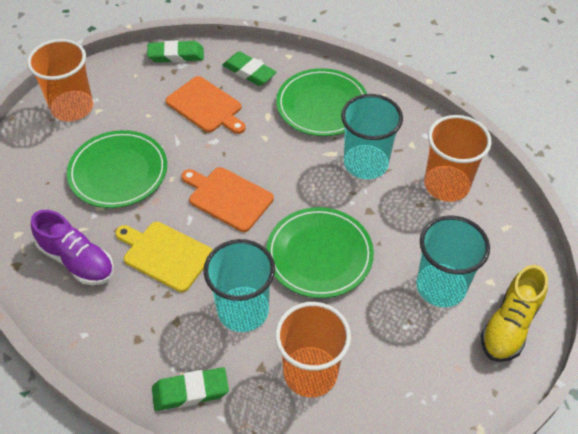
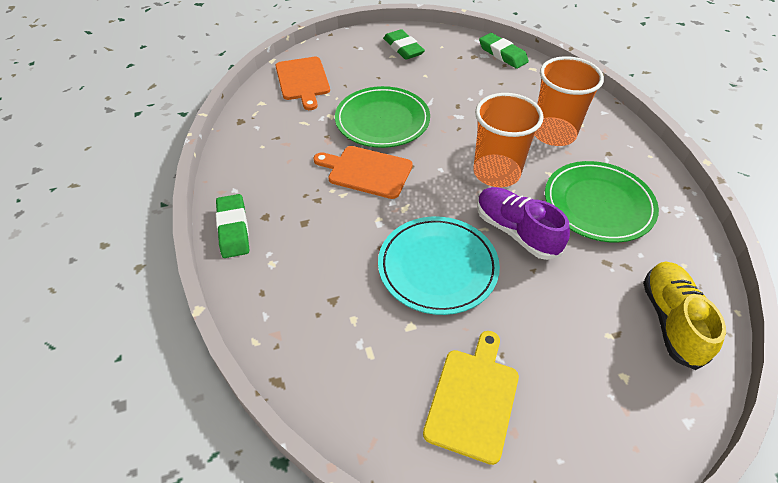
green plate: 3 -> 2
orange cup: 3 -> 2
turquoise cup: 3 -> 0
turquoise plate: 0 -> 1

